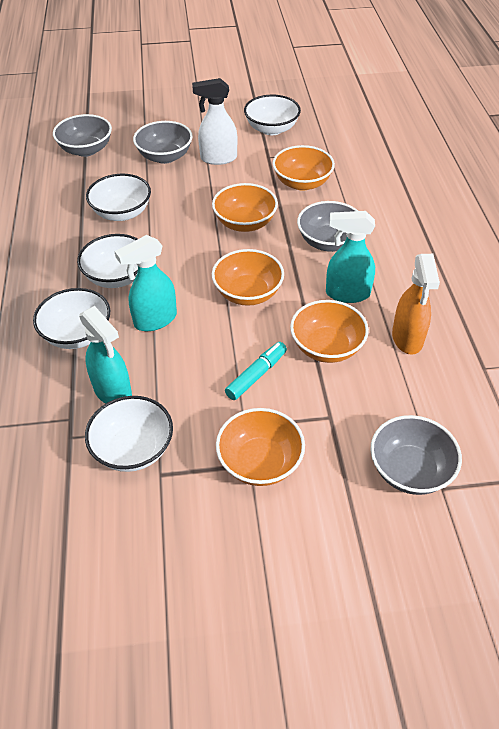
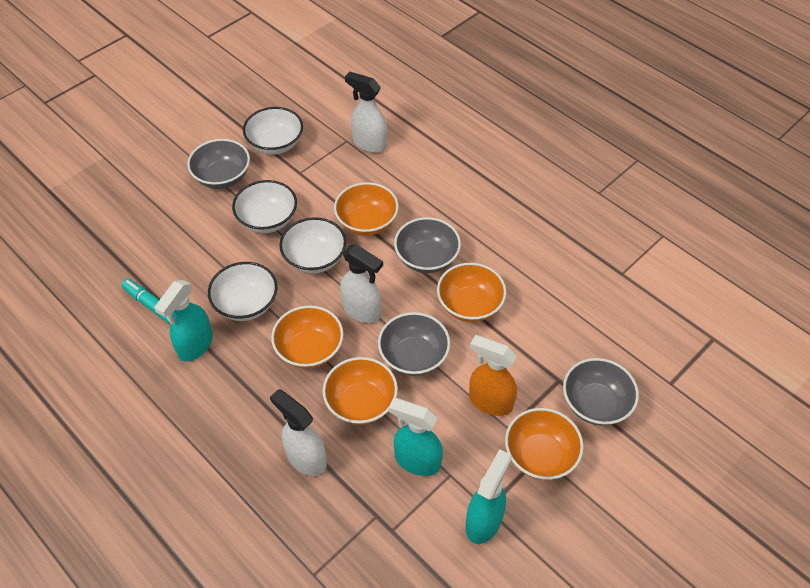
white bowl: 5 -> 4
white spray bottle: 1 -> 3

